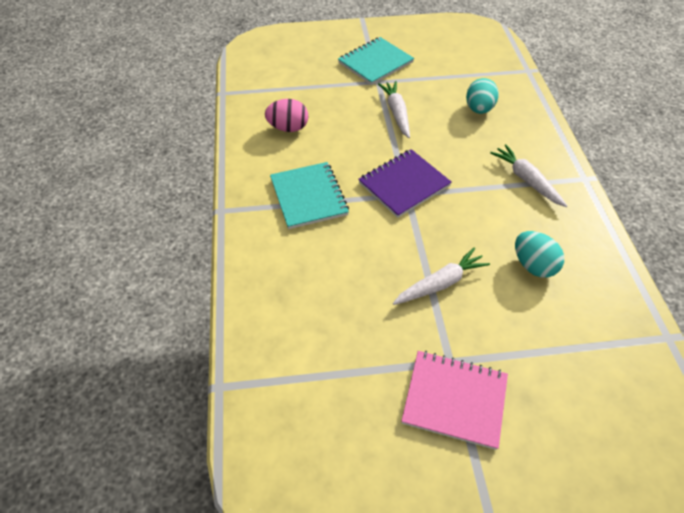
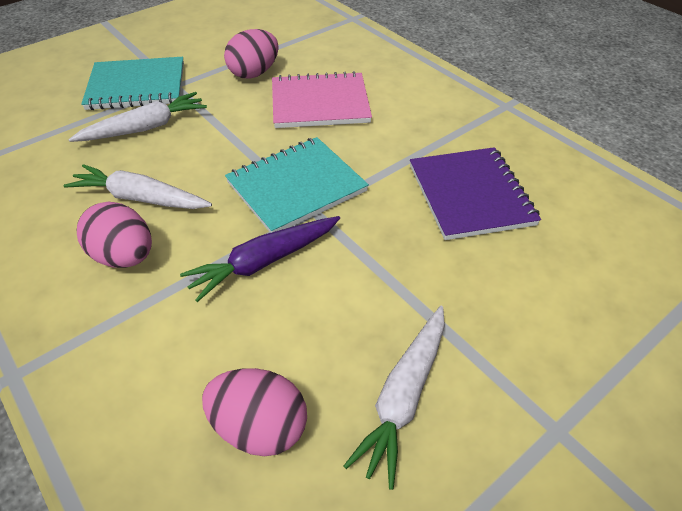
pink egg: 1 -> 3
purple carrot: 0 -> 1
turquoise egg: 2 -> 0

